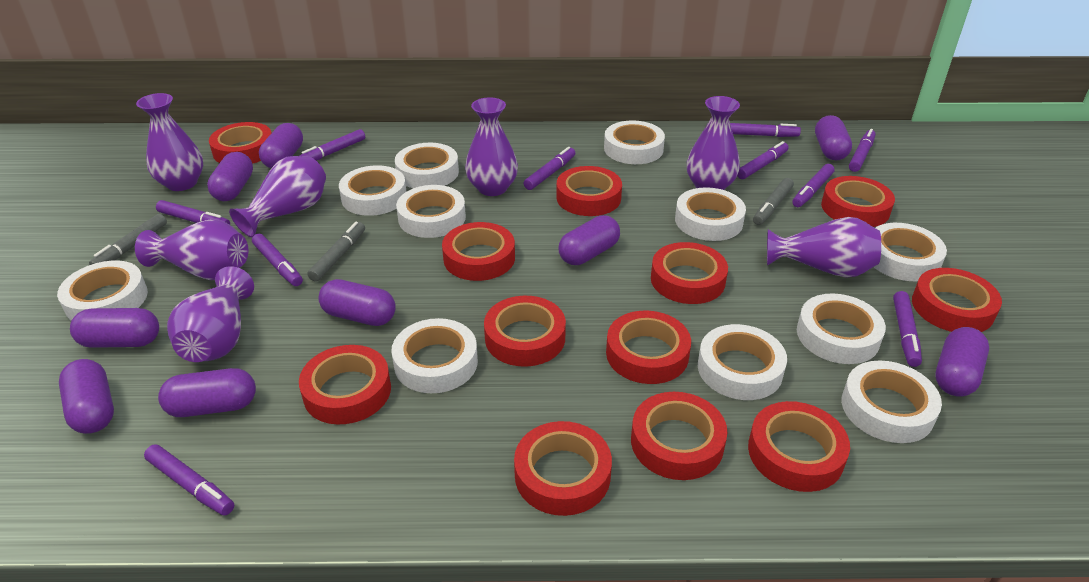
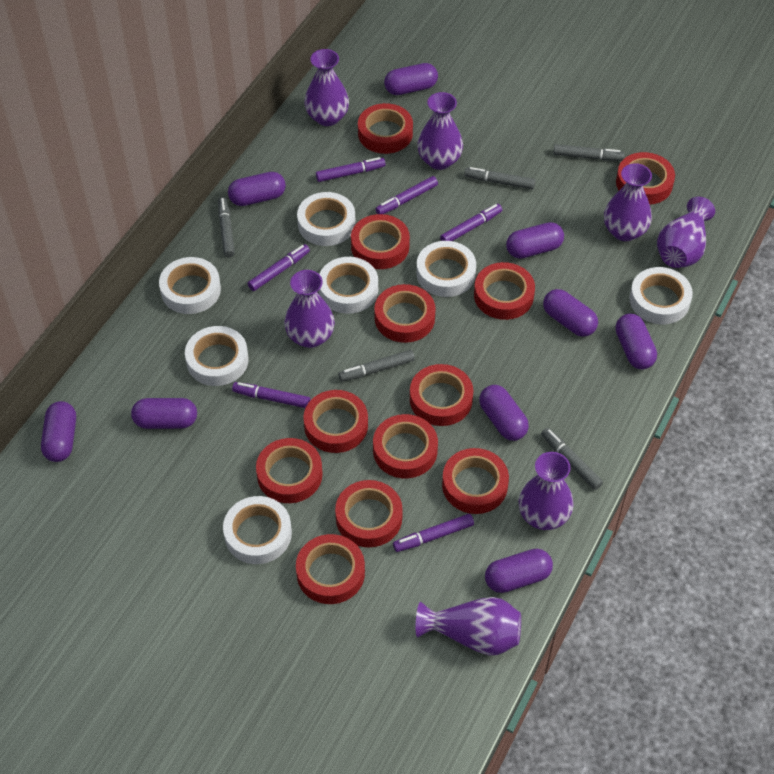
grey marker: 3 -> 5
purple marker: 10 -> 6
white tape: 11 -> 7

